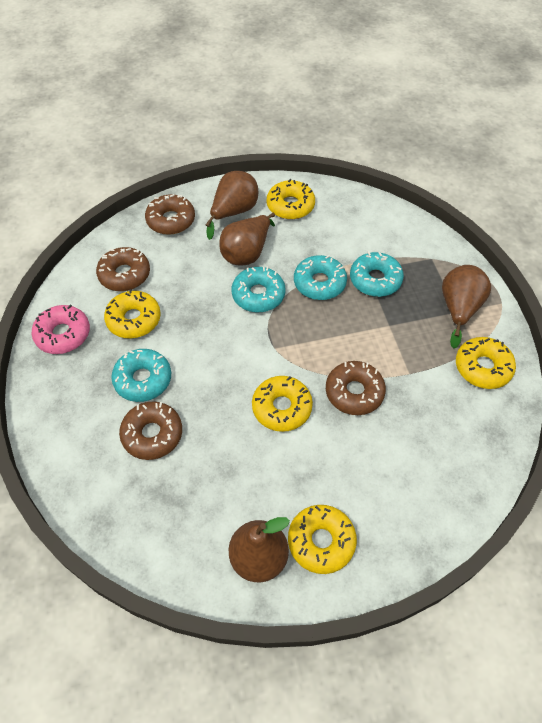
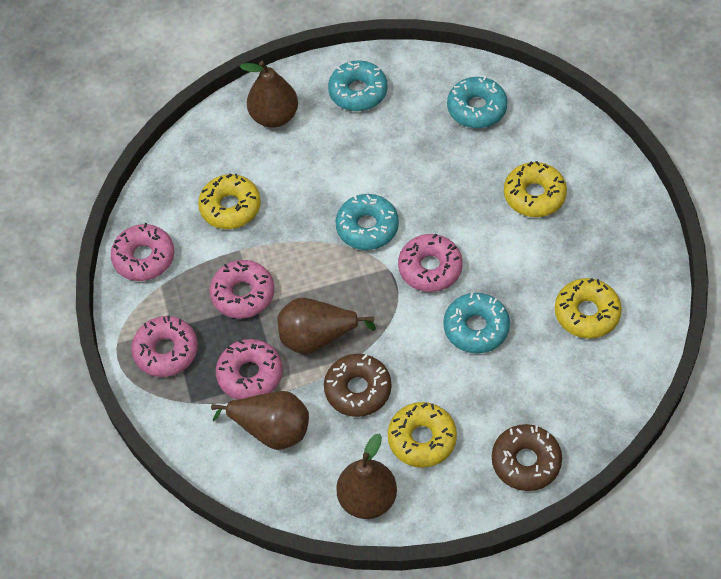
brown donut: 4 -> 2
pink donut: 1 -> 5
yellow donut: 5 -> 4

